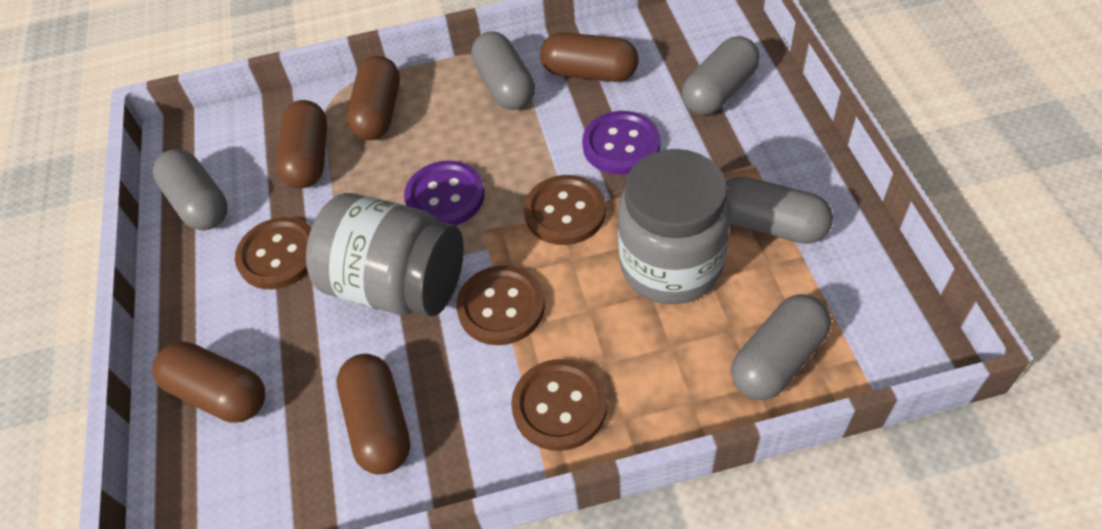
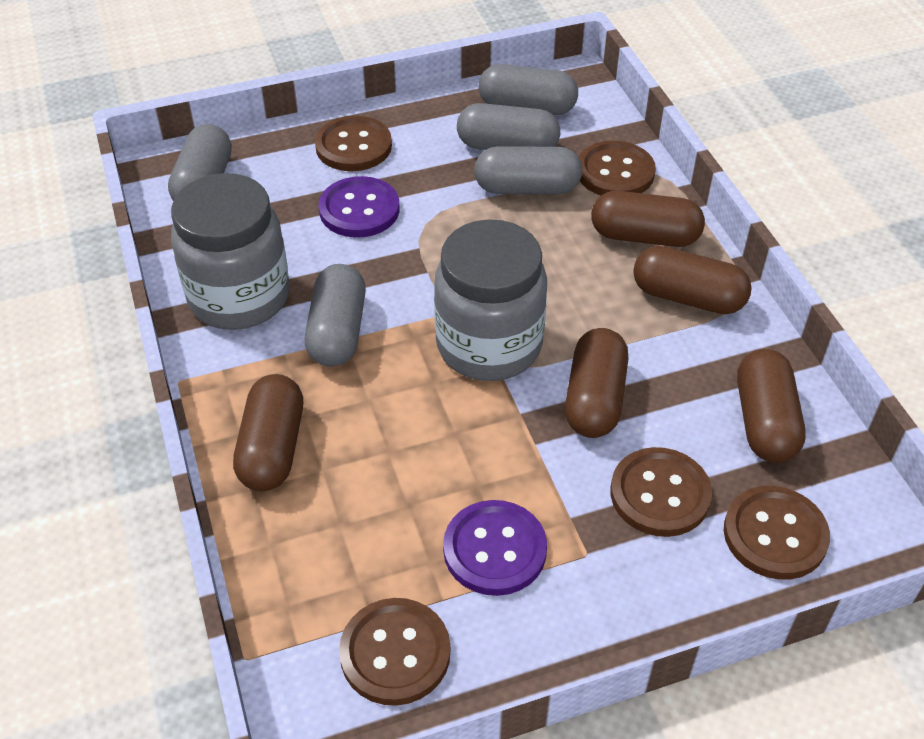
brown button: 4 -> 5

